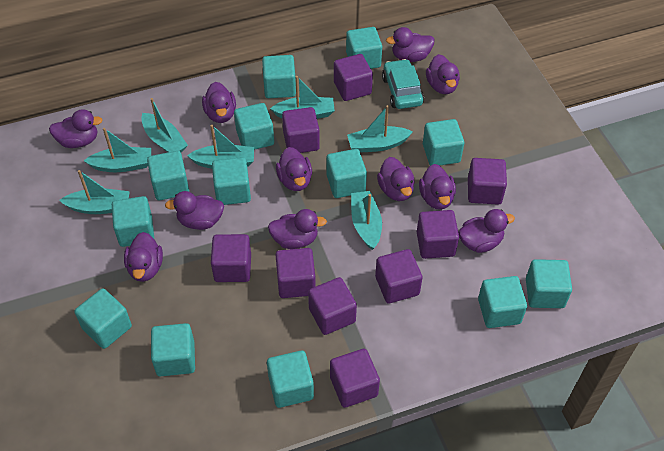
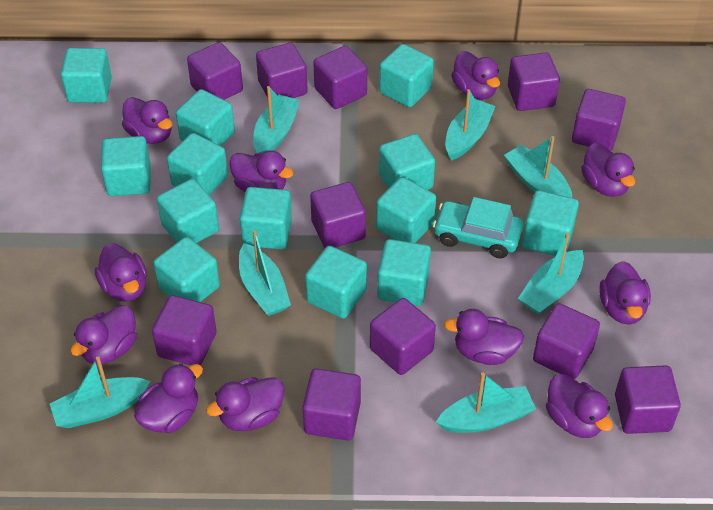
purple cube: 9 -> 11

